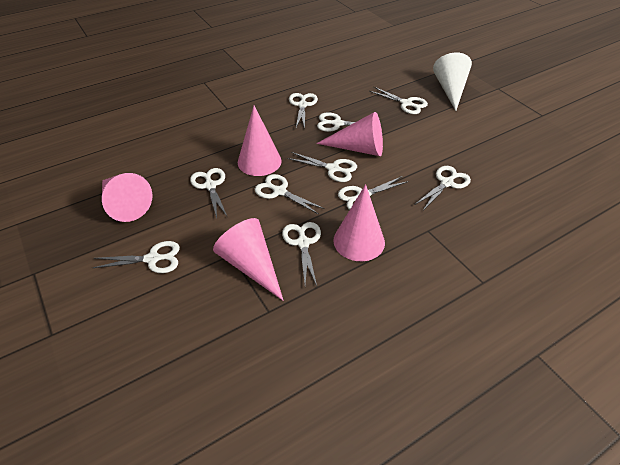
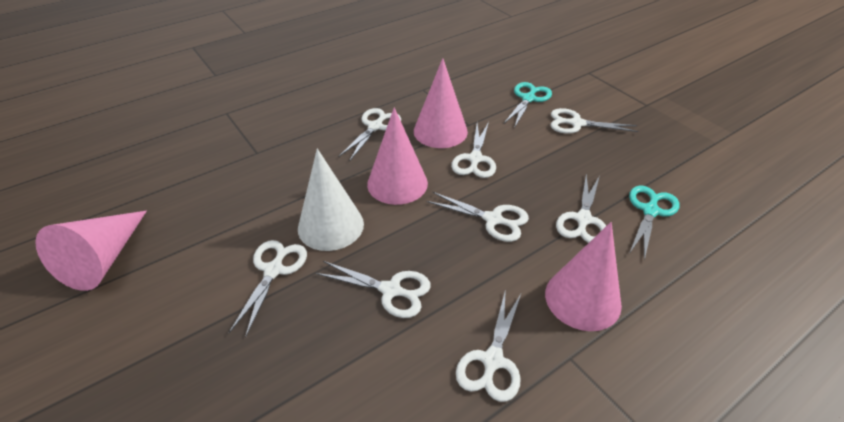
pink cone: 5 -> 4
turquoise scissors: 0 -> 2
white scissors: 10 -> 8

